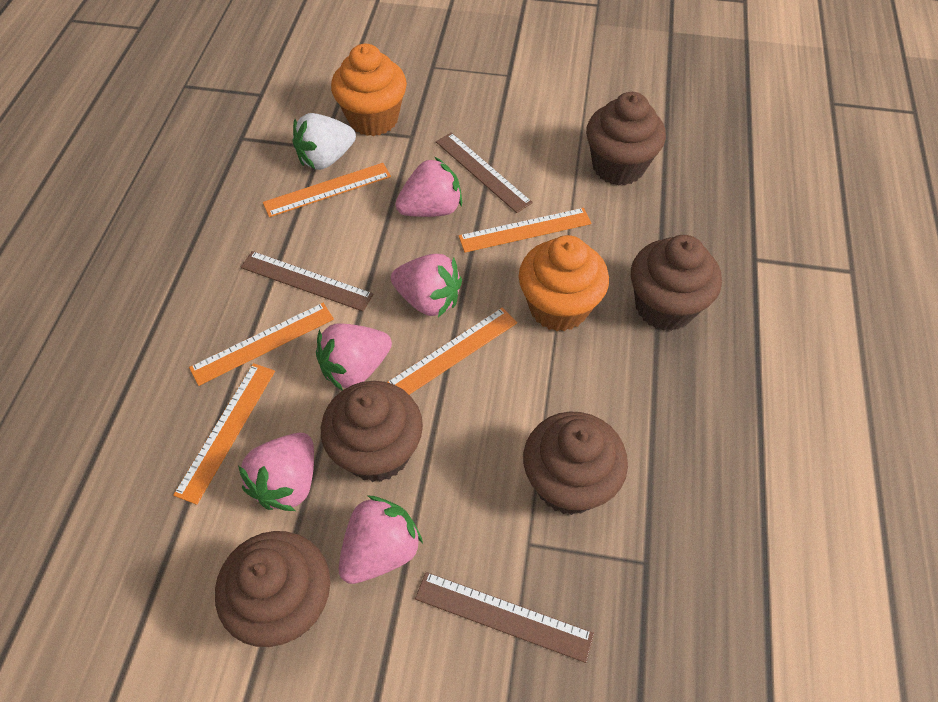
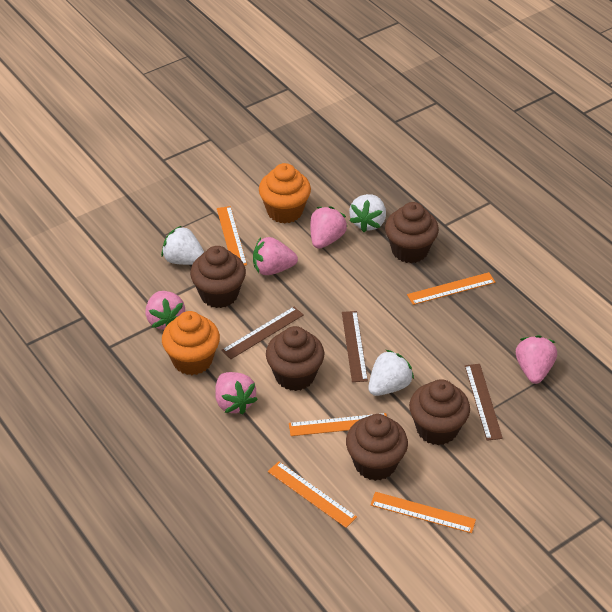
white strawberry: 1 -> 3

